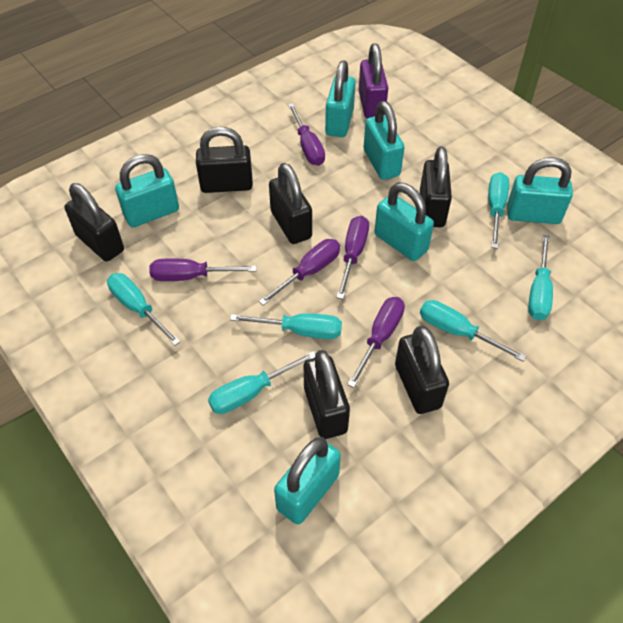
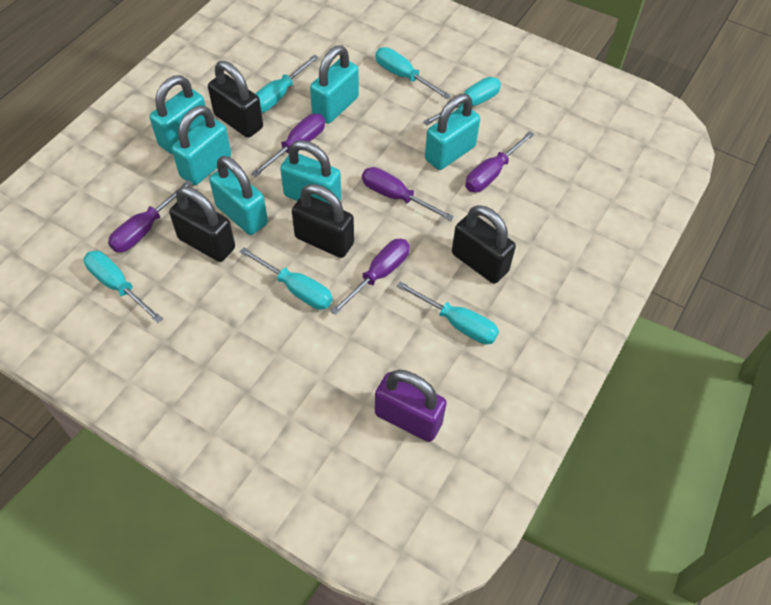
black padlock: 6 -> 4

